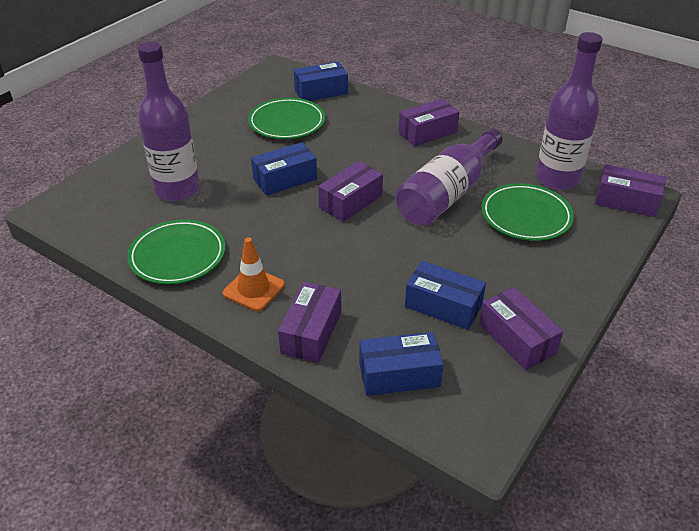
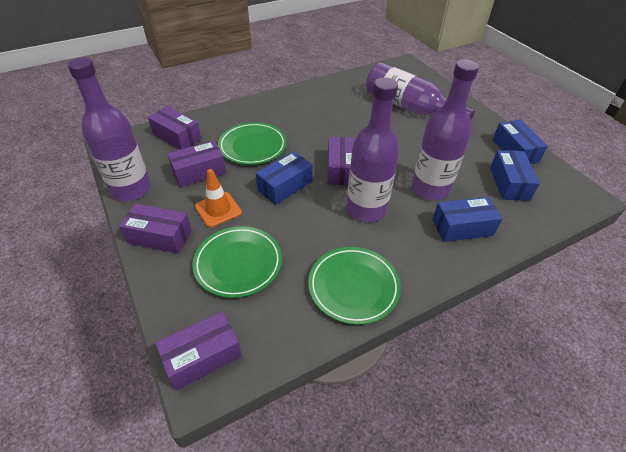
purple bottle: 3 -> 4

